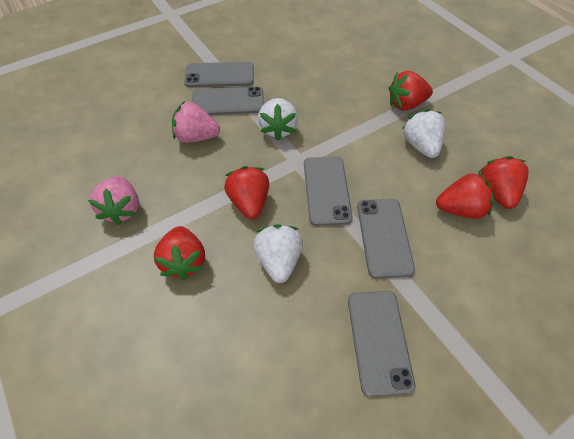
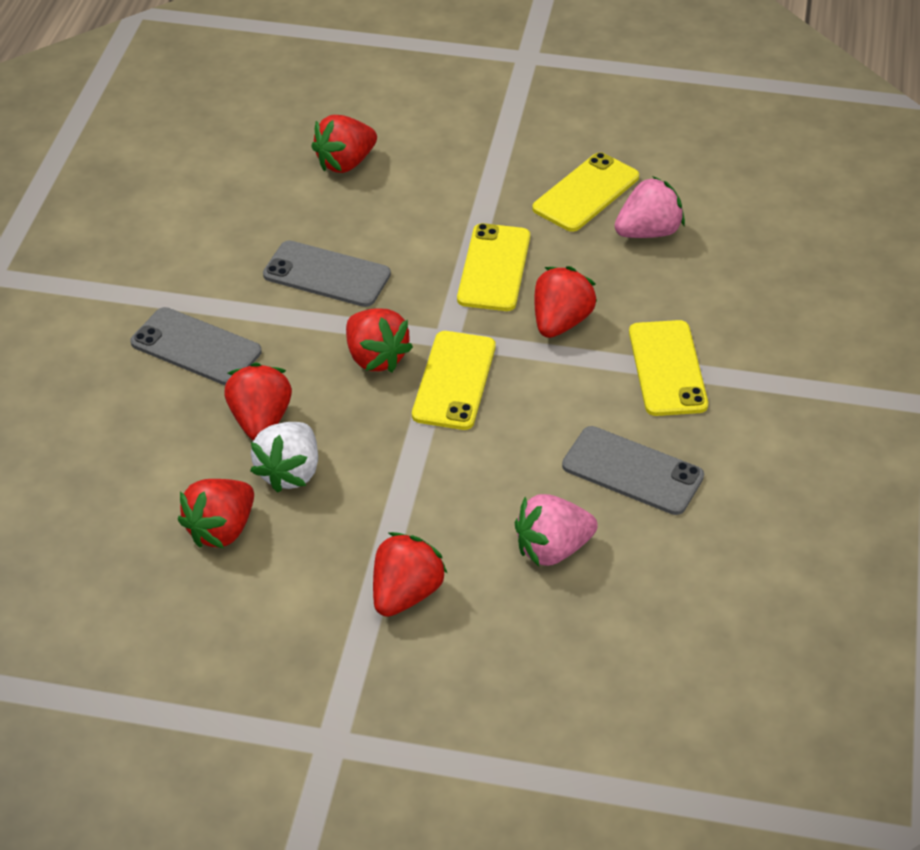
grey phone: 5 -> 3
red strawberry: 5 -> 6
white strawberry: 3 -> 1
yellow phone: 0 -> 4

